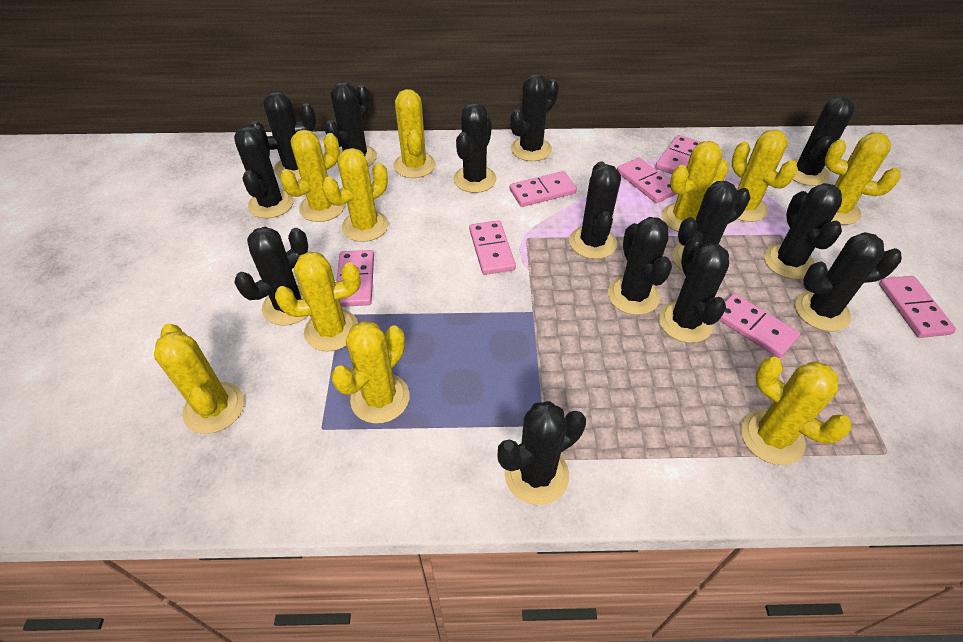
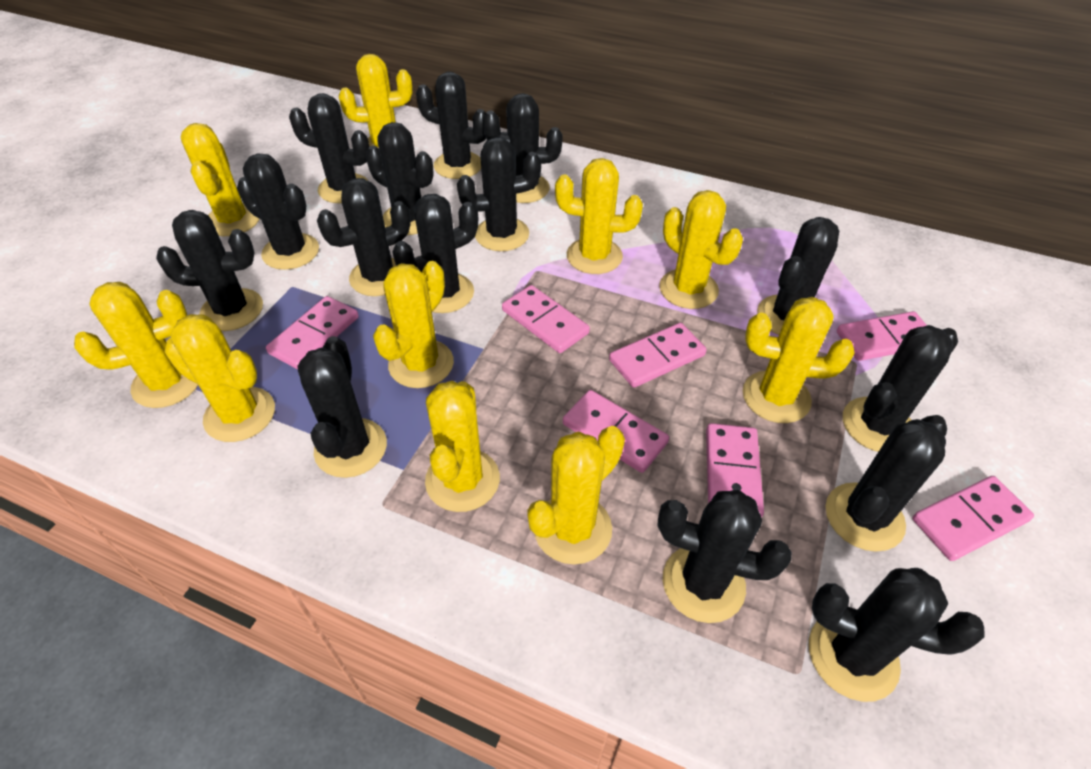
black cactus: 14 -> 15

